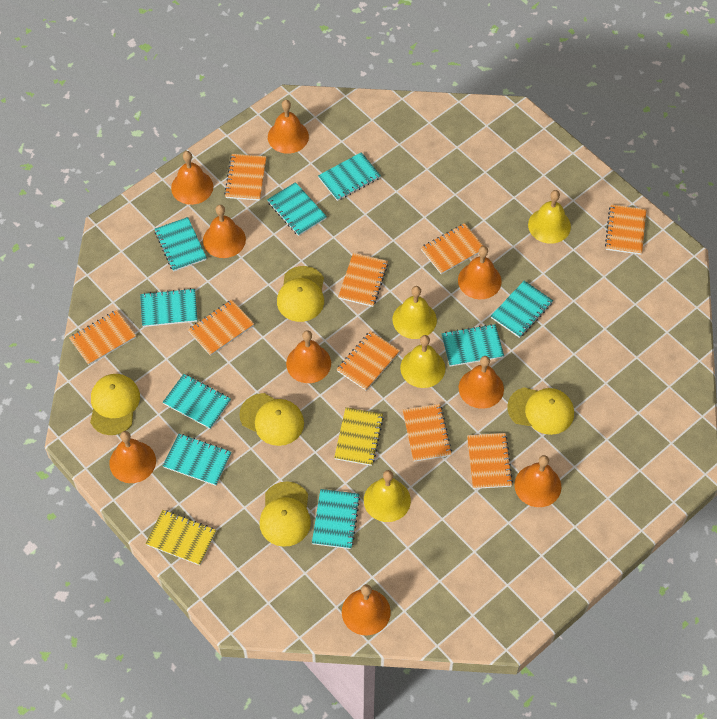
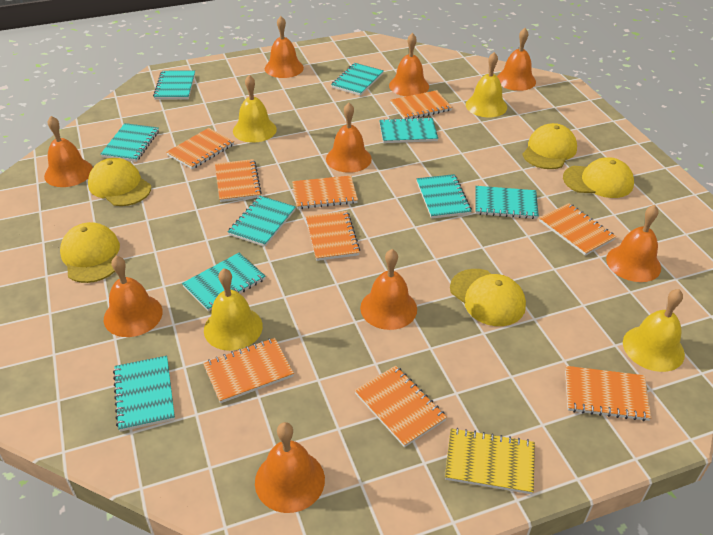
yellow notebook: 2 -> 1

